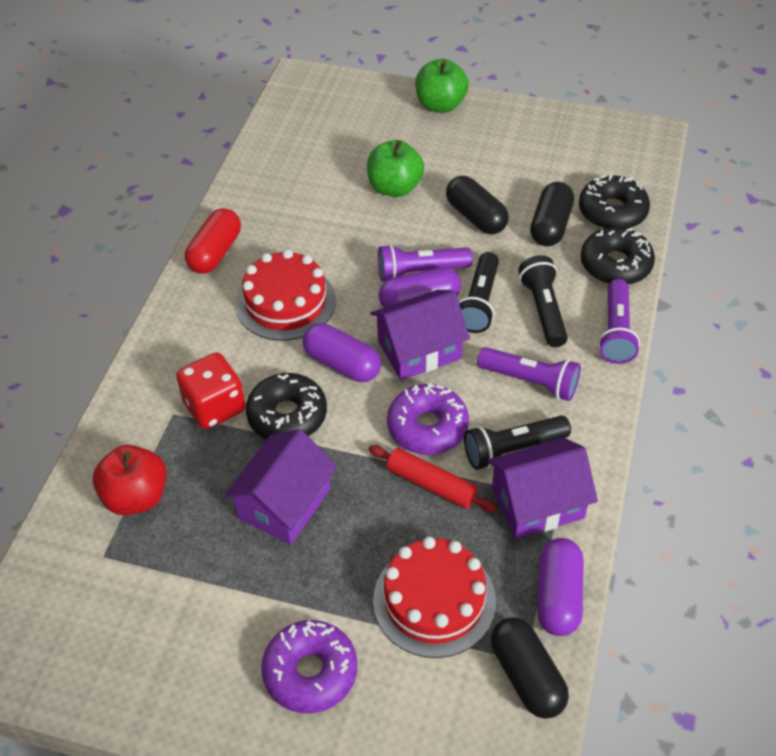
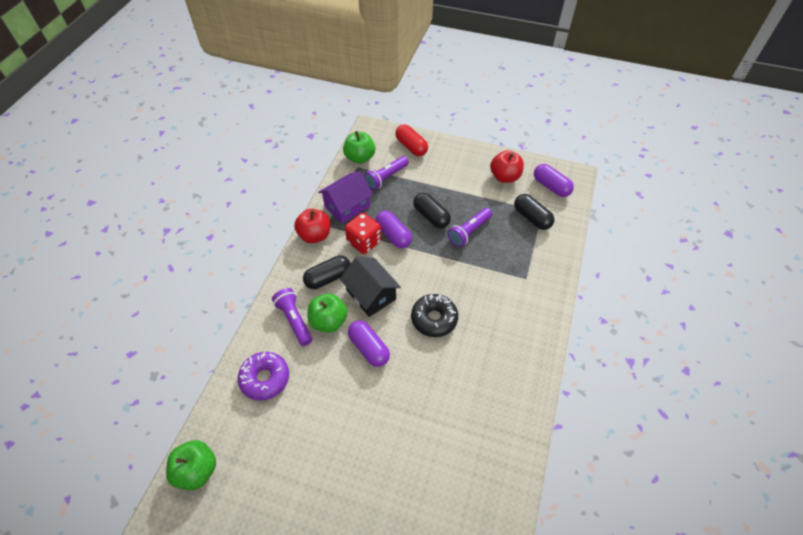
black donut: 3 -> 1
black flashlight: 3 -> 0
black house: 0 -> 1
green apple: 2 -> 3
purple donut: 2 -> 1
purple house: 3 -> 1
red apple: 1 -> 2
red cake: 2 -> 0
red rolling pin: 1 -> 0

